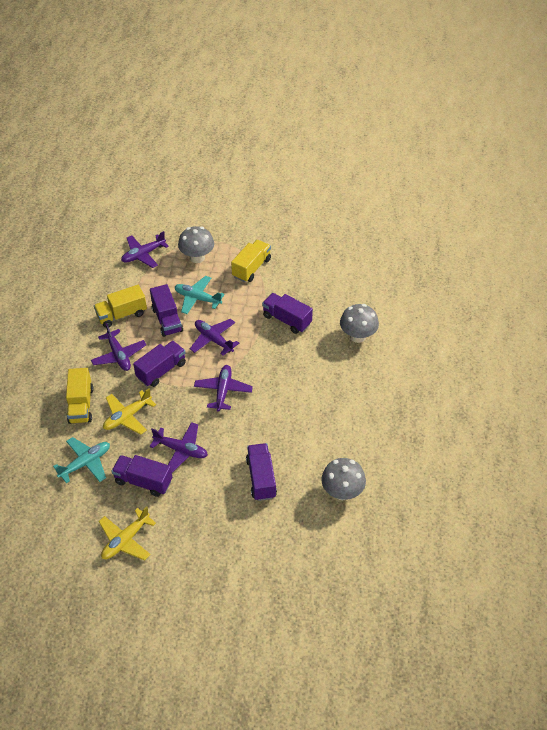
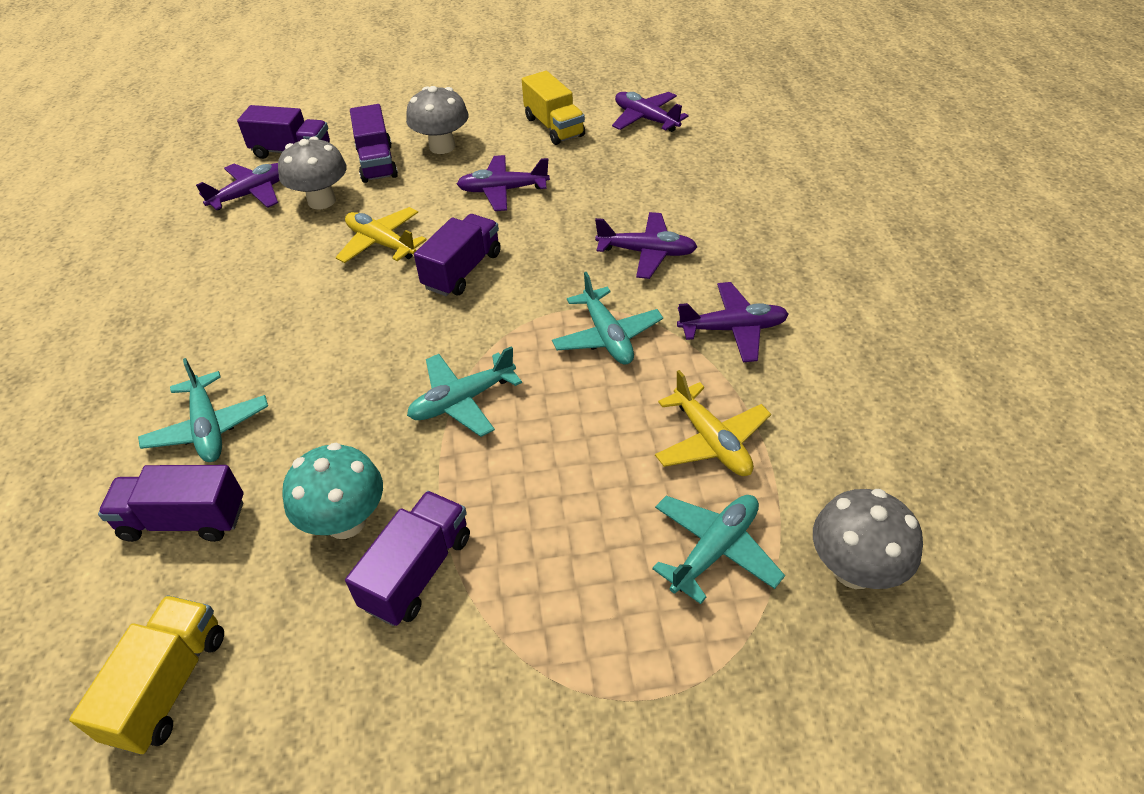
turquoise mushroom: 0 -> 1
turquoise plane: 2 -> 4
yellow truck: 3 -> 2

